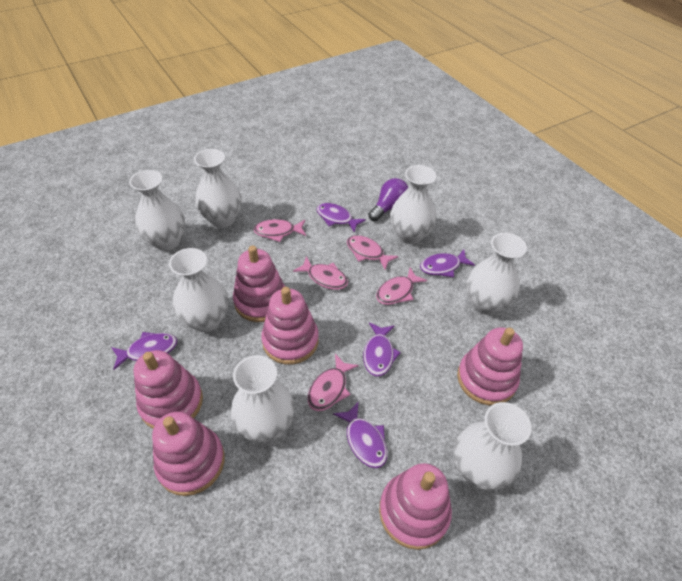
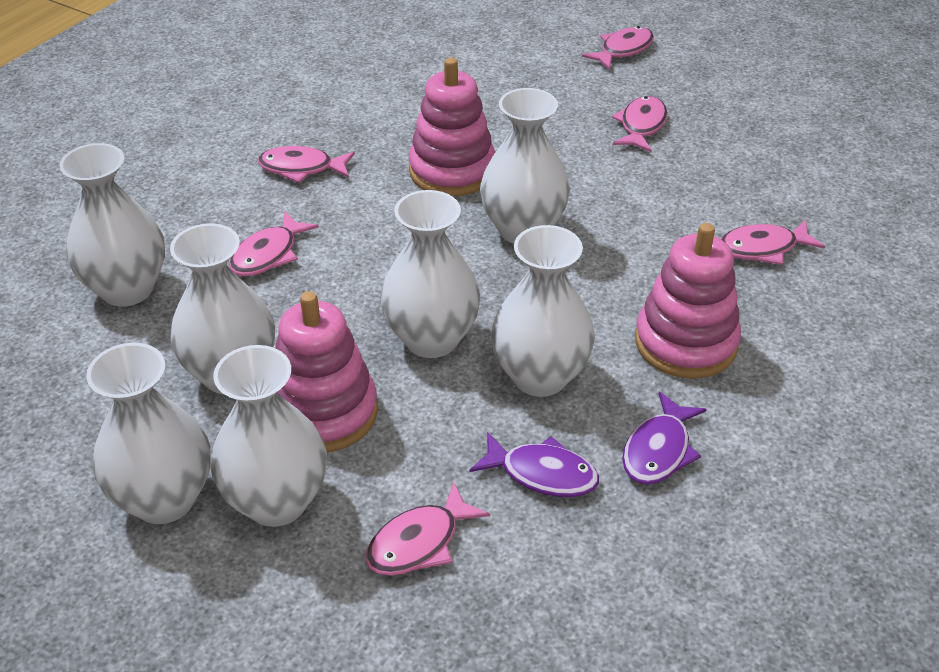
pink fish: 5 -> 6
pink stacking toy: 6 -> 3
purple fish: 5 -> 2
purple light bulb: 1 -> 0

